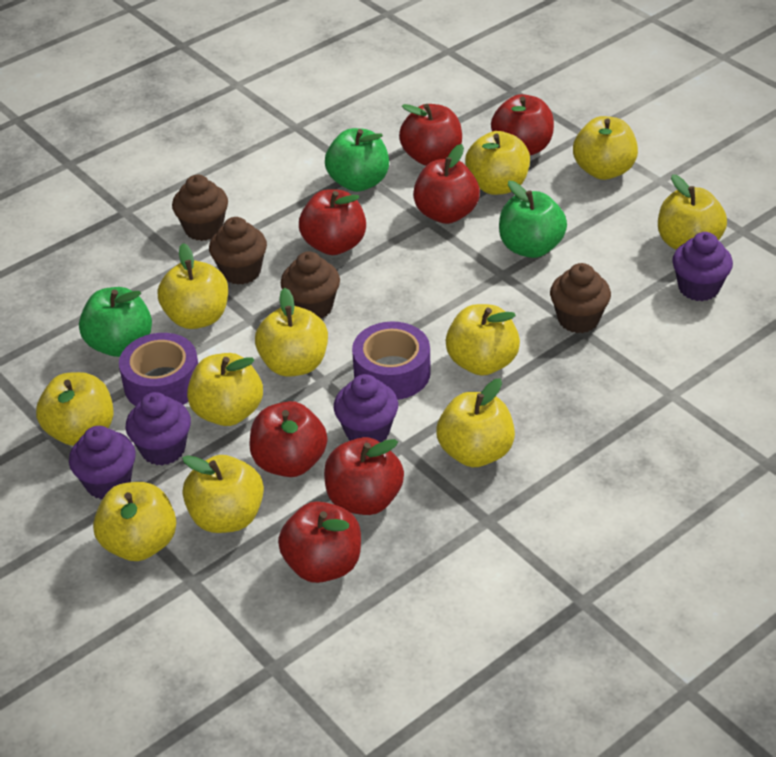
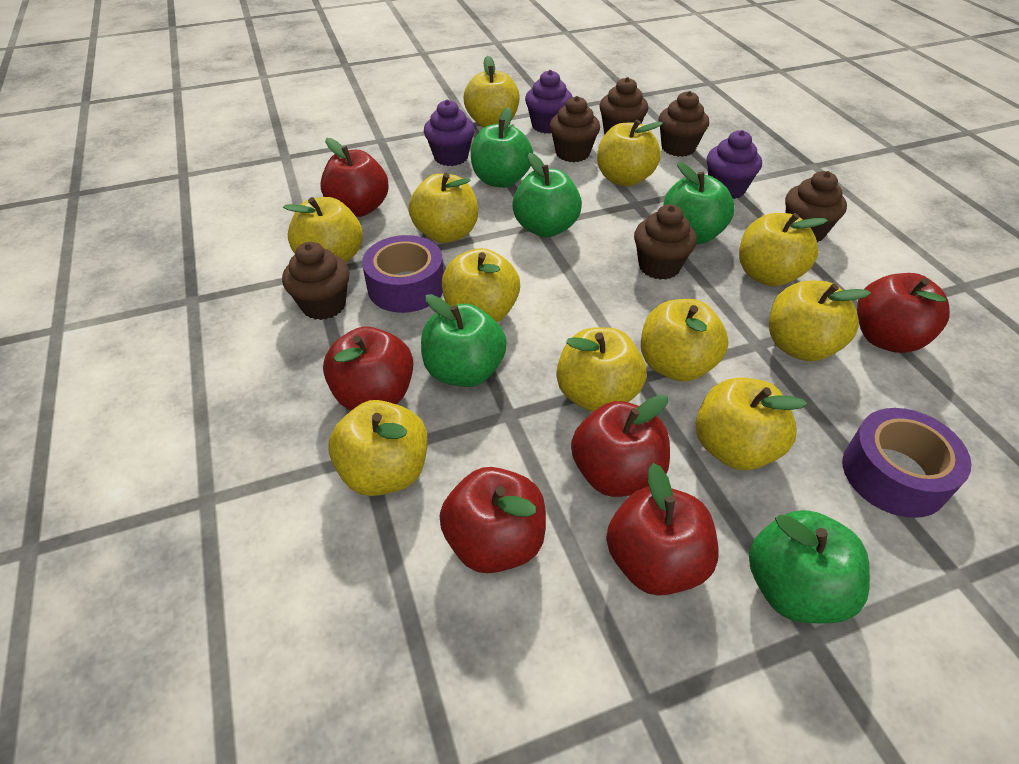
brown cupcake: 4 -> 6
green apple: 3 -> 5
purple cupcake: 4 -> 3
red apple: 7 -> 6

